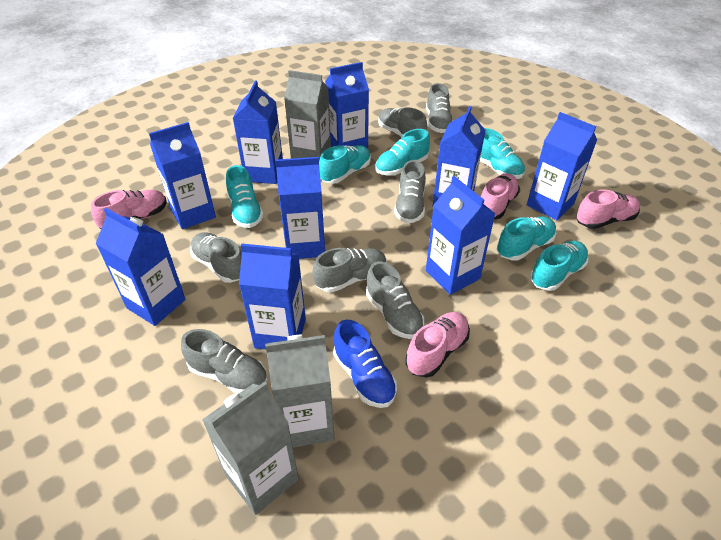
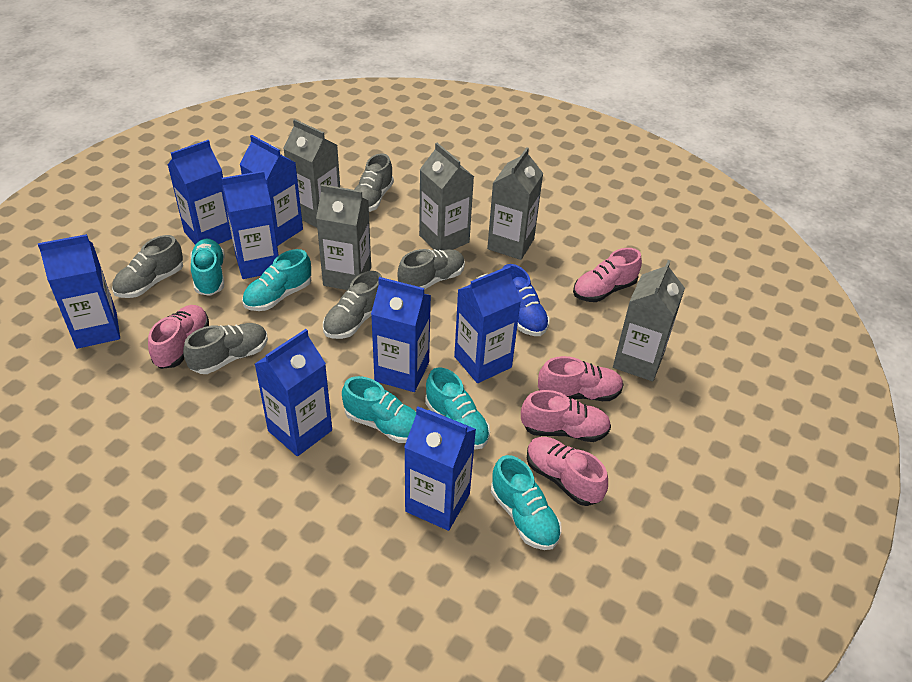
blue carton: 9 -> 8
grey carton: 3 -> 5
grey shoe: 7 -> 5
pink shoe: 4 -> 5
turquoise shoe: 6 -> 5

